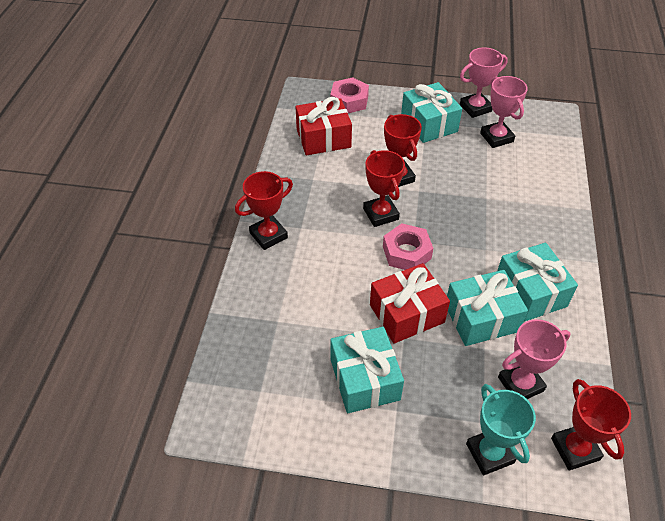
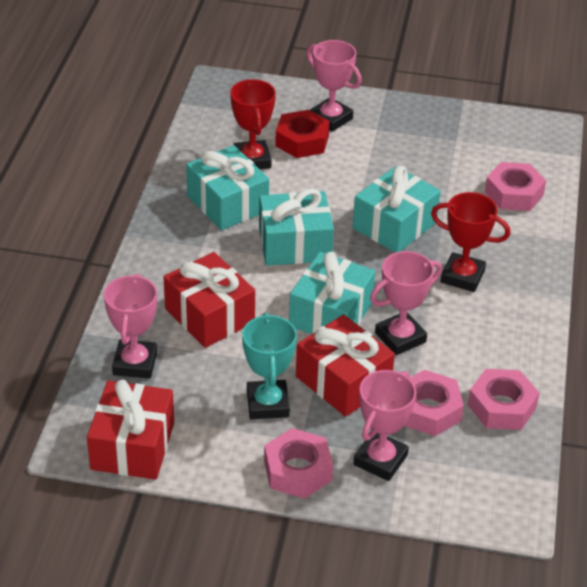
pink nut: 2 -> 4
pink trophy: 3 -> 4
red gift: 2 -> 3
red nut: 0 -> 1
red trophy: 4 -> 2

